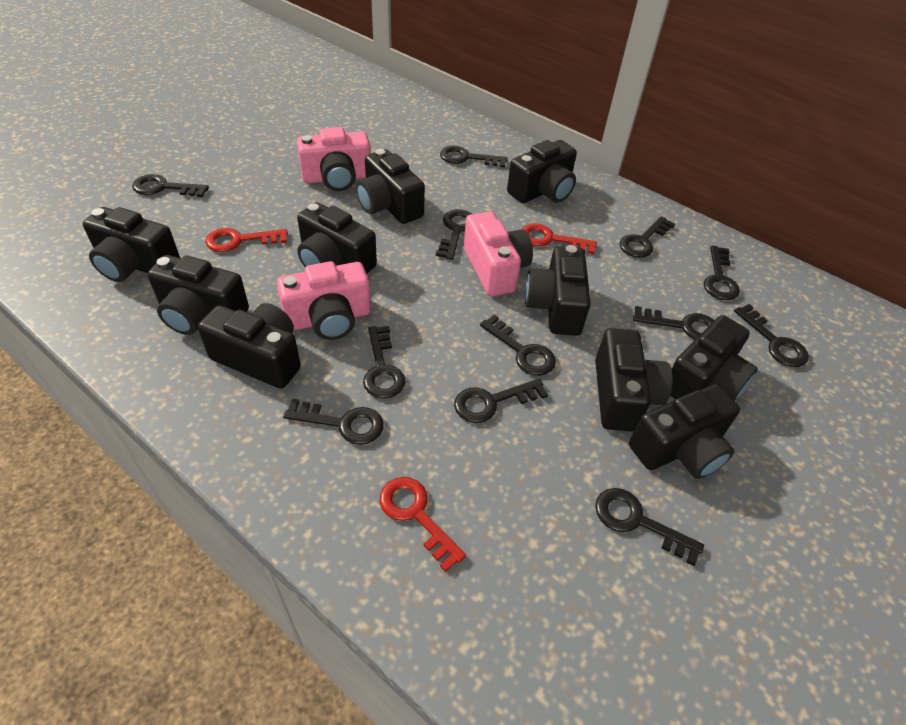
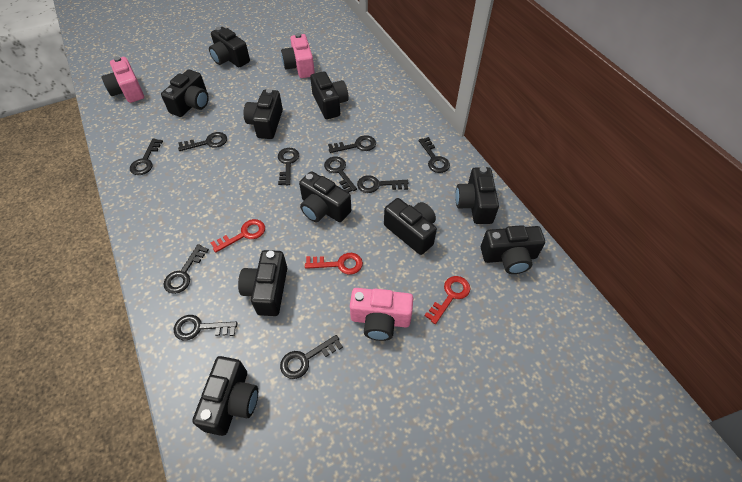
black key: 12 -> 10

